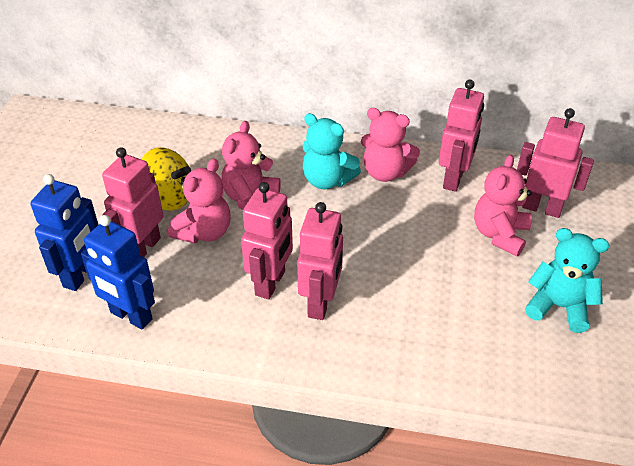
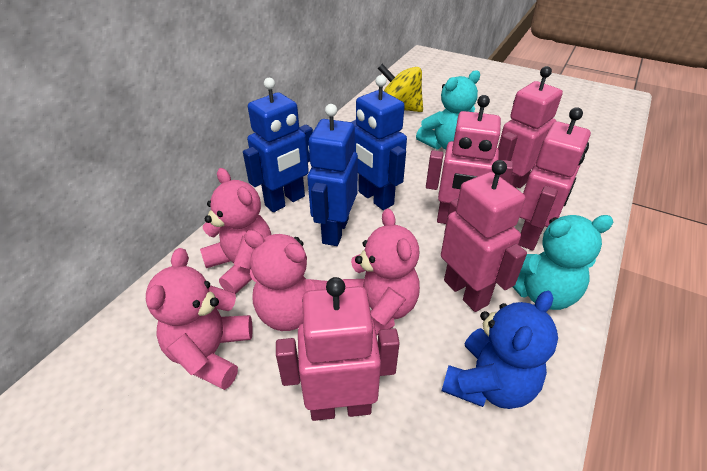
blue robot: 2 -> 3
blue teddy bear: 0 -> 1

